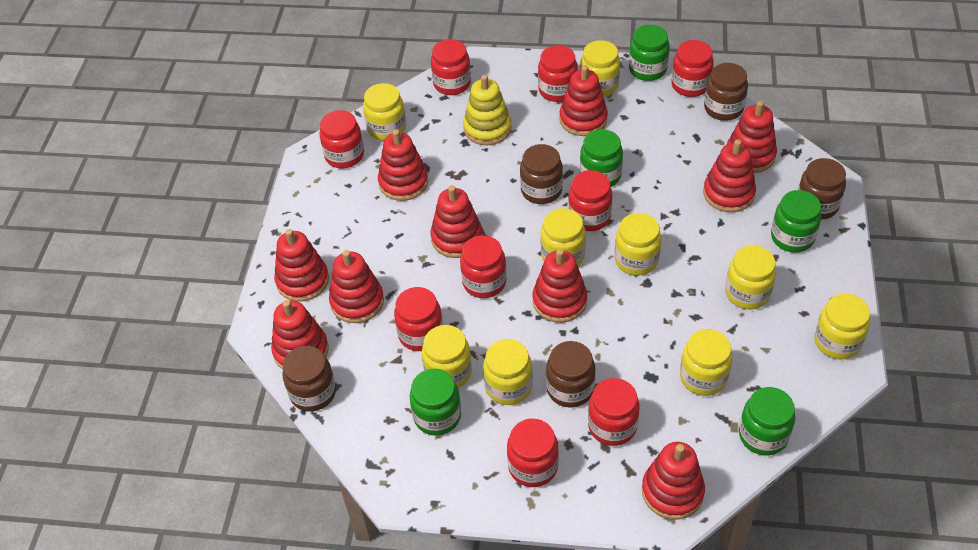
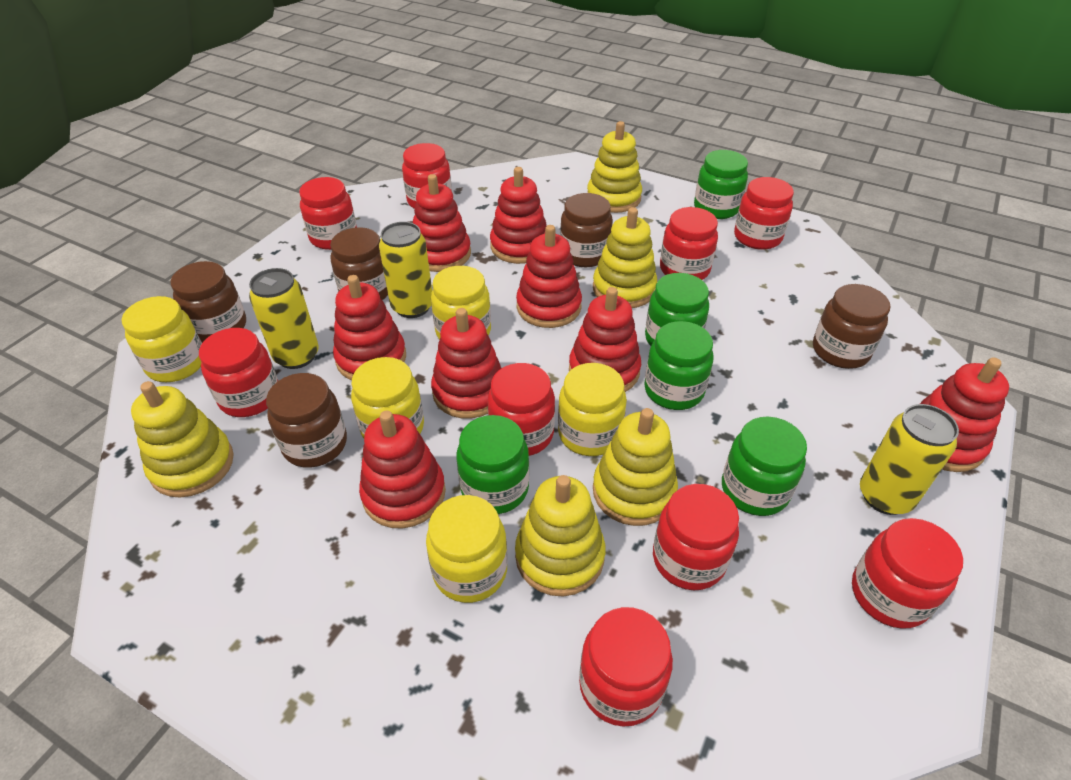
red stacking toy: 10 -> 8
yellow can: 0 -> 3
yellow jar: 9 -> 5
yellow stacking toy: 1 -> 5

